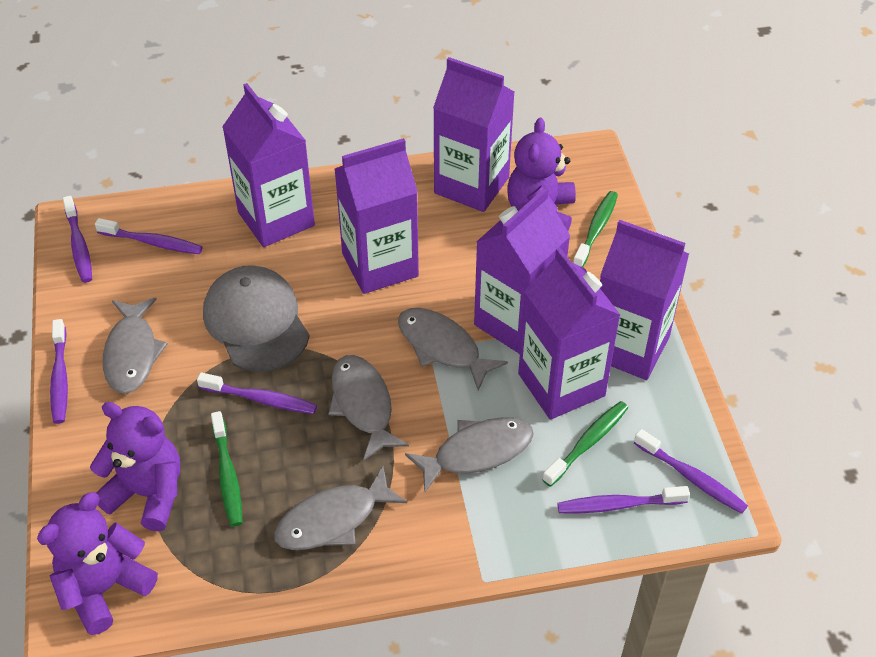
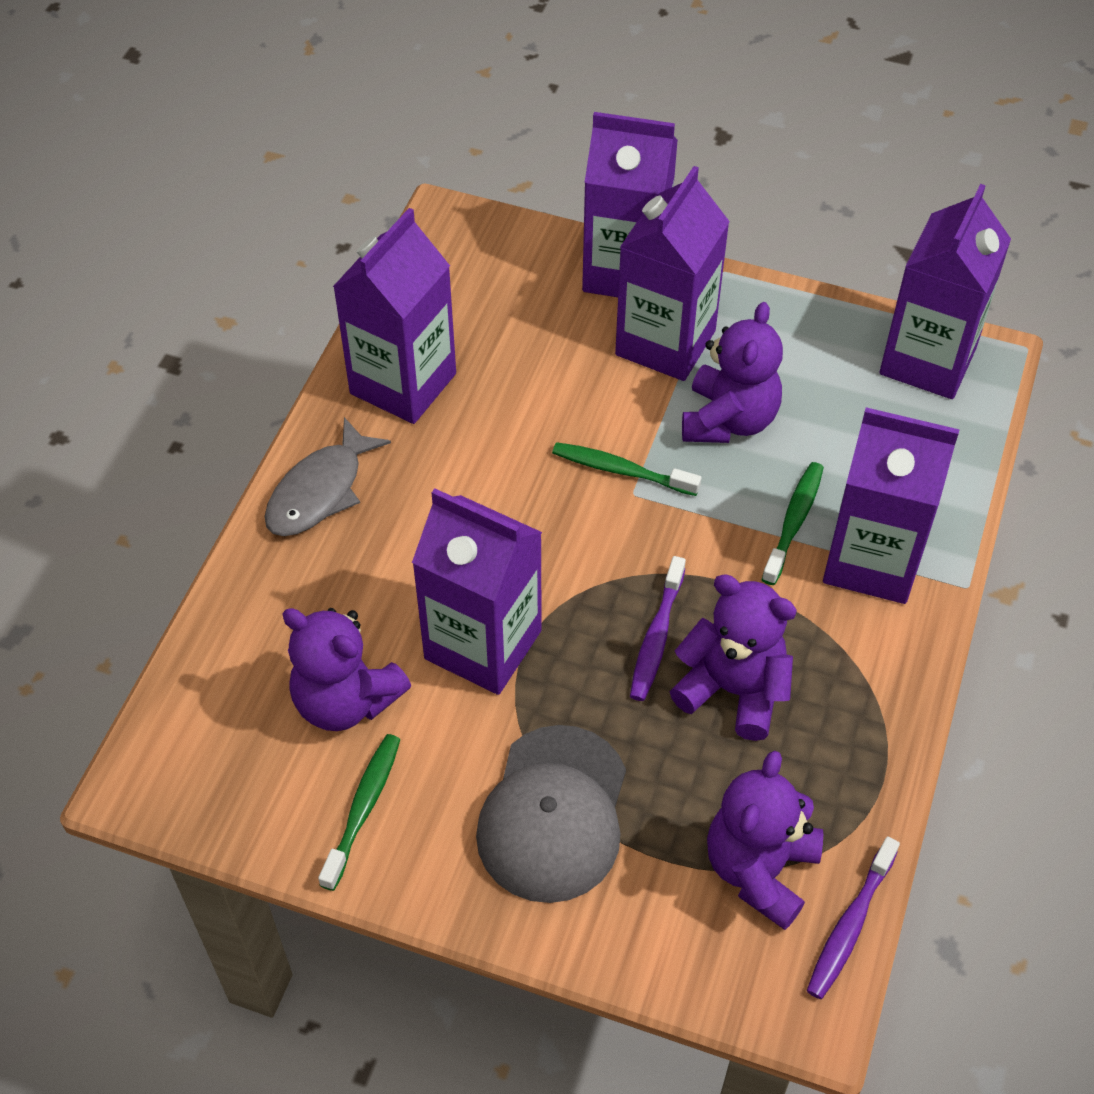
grey fish: 5 -> 1
purple teddy bear: 3 -> 4
purple toothbrush: 6 -> 2

